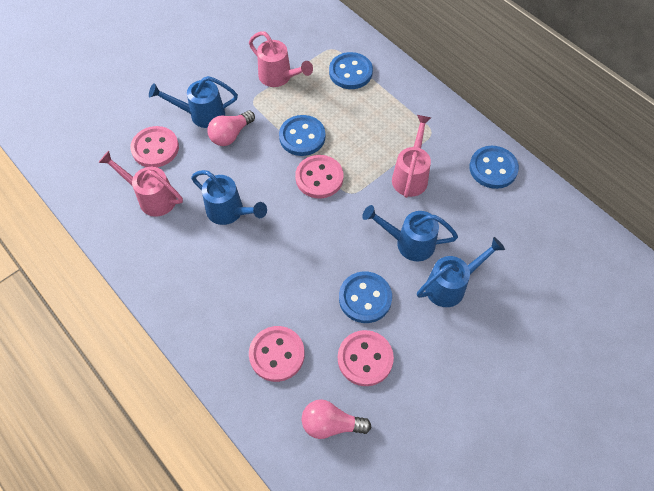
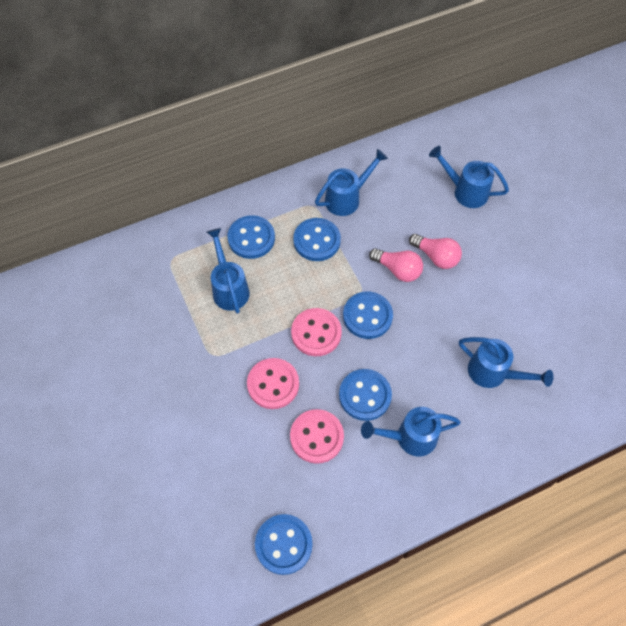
blue button: 4 -> 5
blue watering can: 4 -> 5
pink button: 4 -> 3
pink watering can: 3 -> 0

